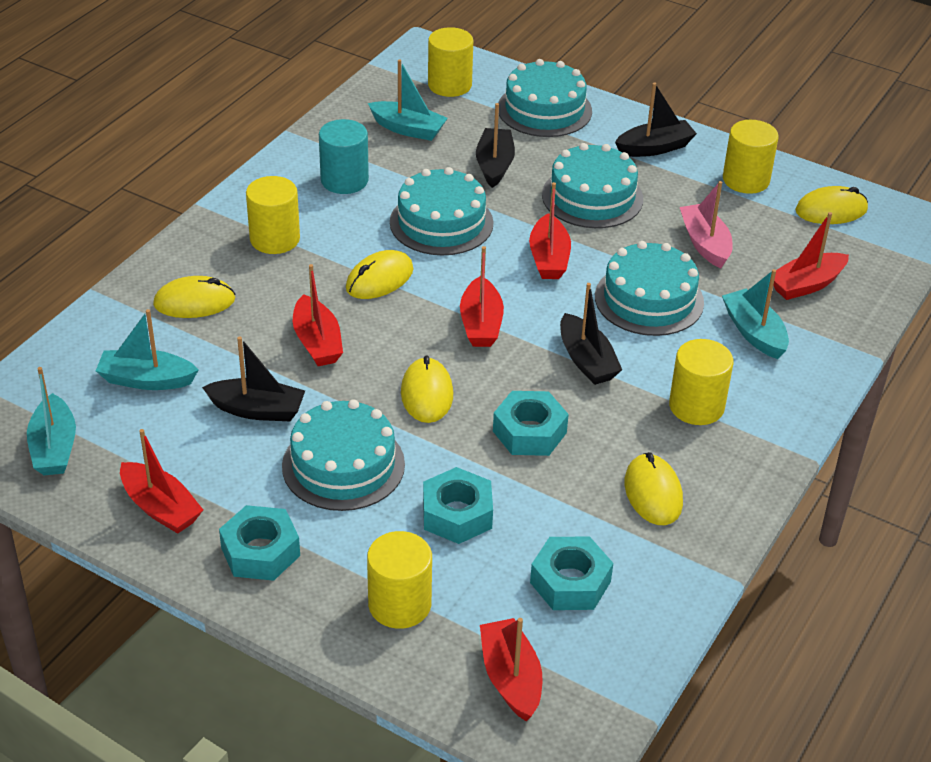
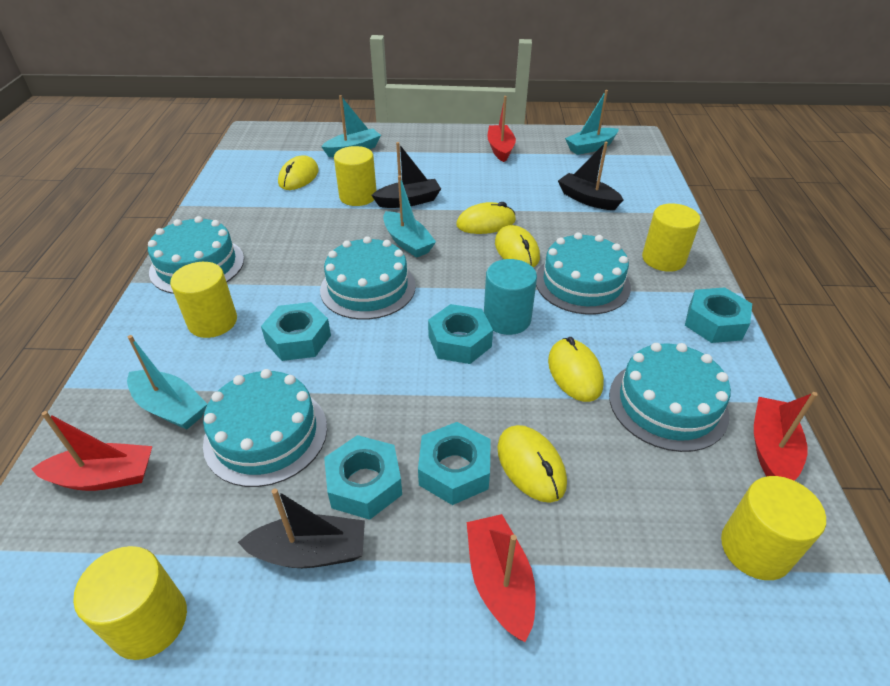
black boat: 4 -> 3
pink boat: 1 -> 0
red boat: 6 -> 4
turquoise nut: 4 -> 5

